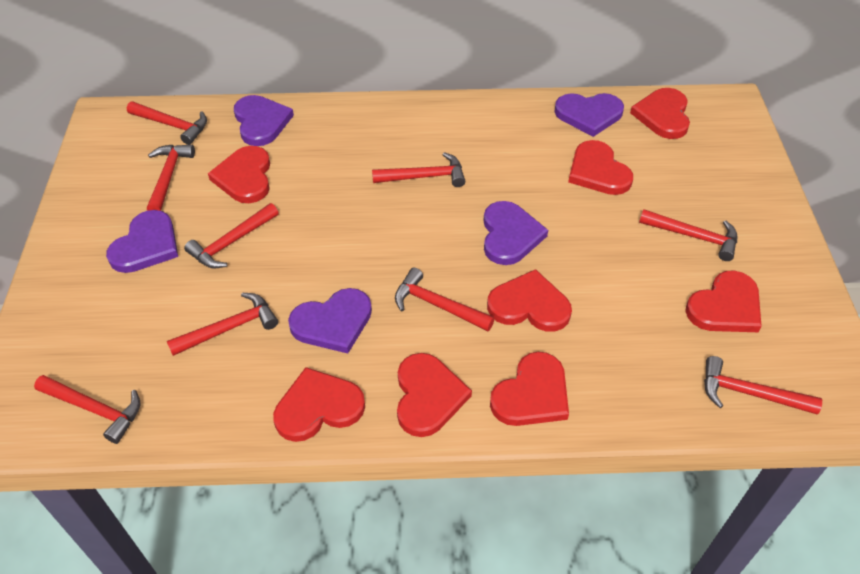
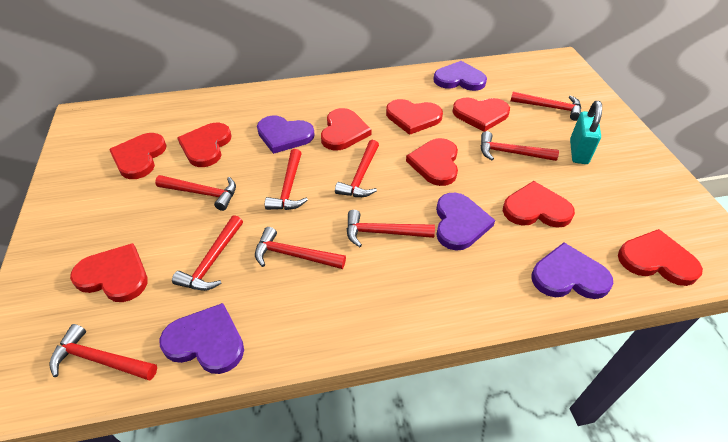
red heart: 8 -> 9
turquoise padlock: 0 -> 1

